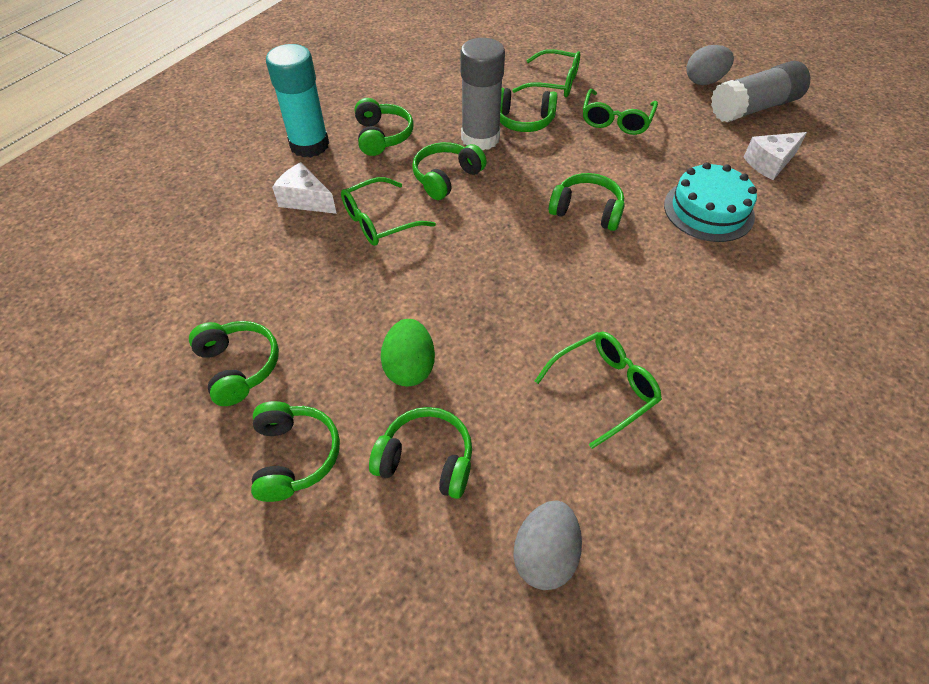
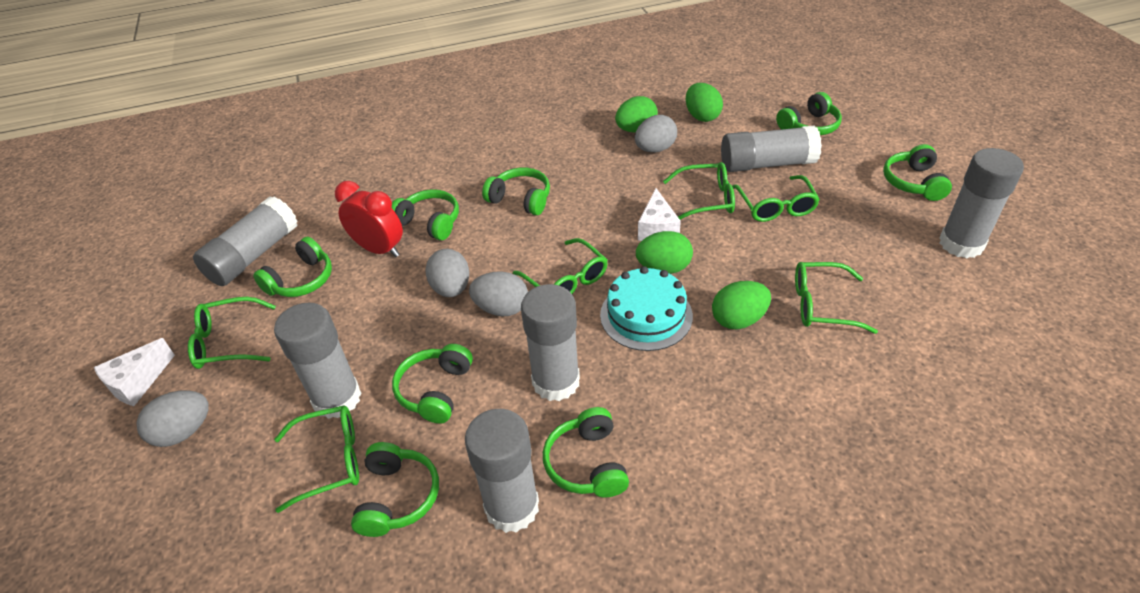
green egg: 1 -> 4
green glasses: 4 -> 6
green headphones: 7 -> 8
grey egg: 2 -> 4
grey glue stick: 2 -> 6
red clock: 0 -> 1
turquoise glue stick: 1 -> 0

